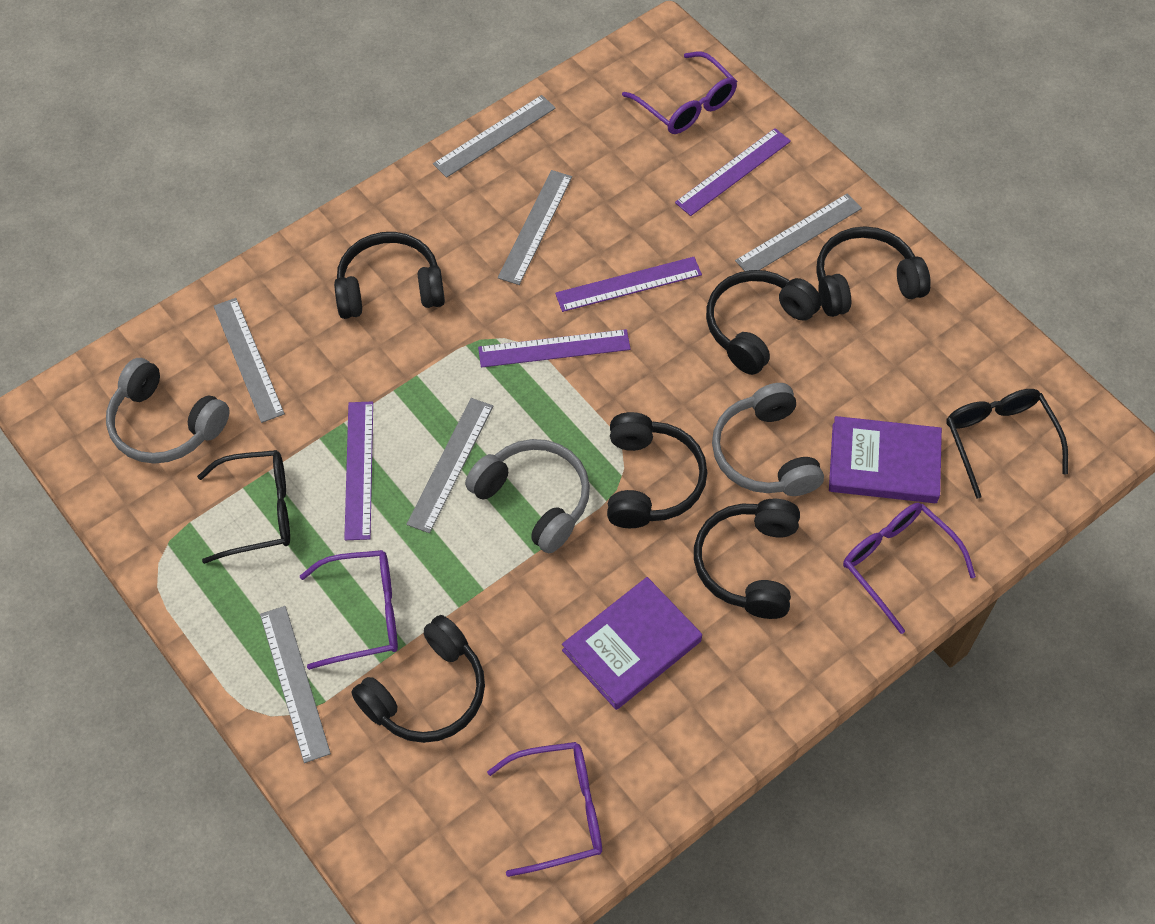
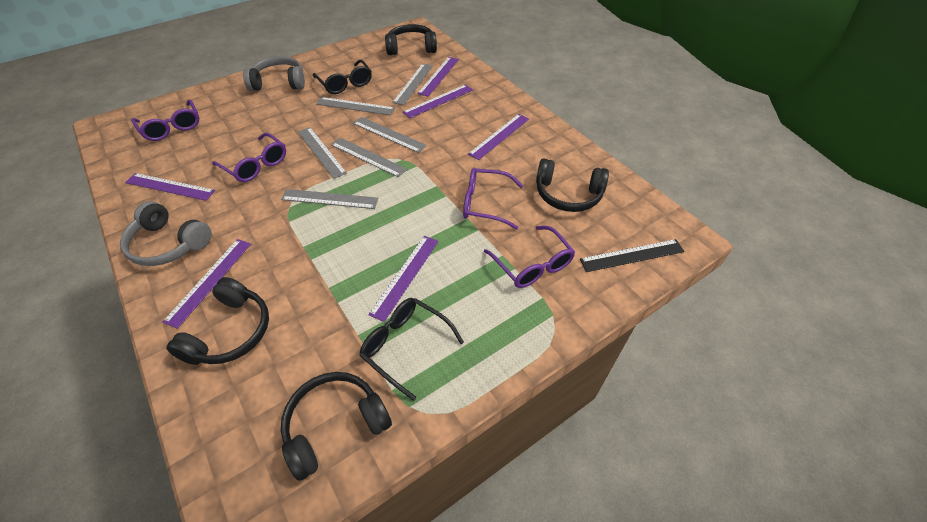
black headphones: 6 -> 4
black ruler: 0 -> 1
grey headphones: 3 -> 2
purple book: 2 -> 0
purple ruler: 4 -> 6

